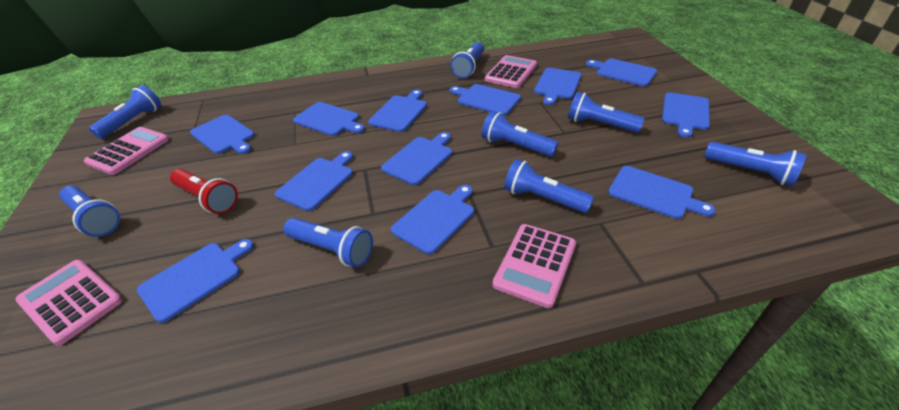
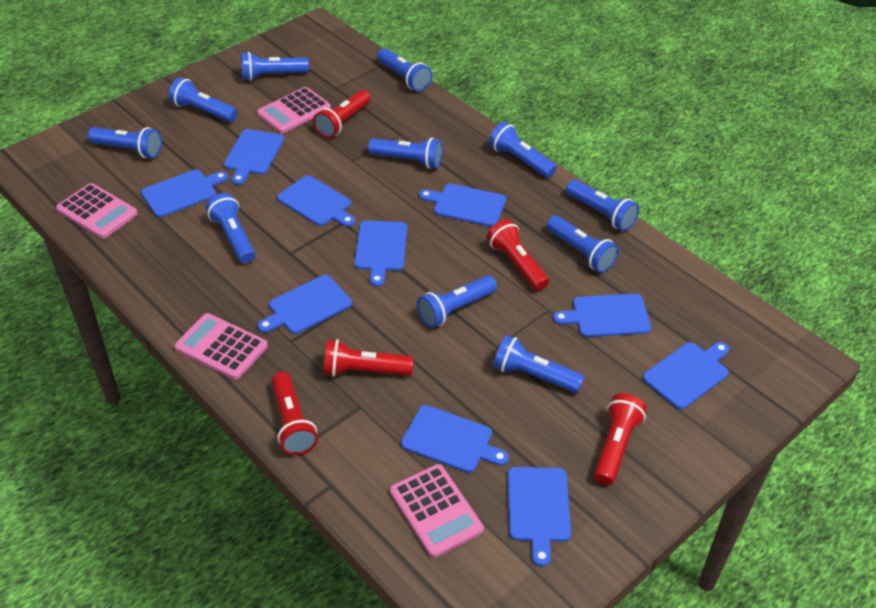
blue cutting board: 12 -> 10
blue flashlight: 8 -> 11
red flashlight: 1 -> 5

